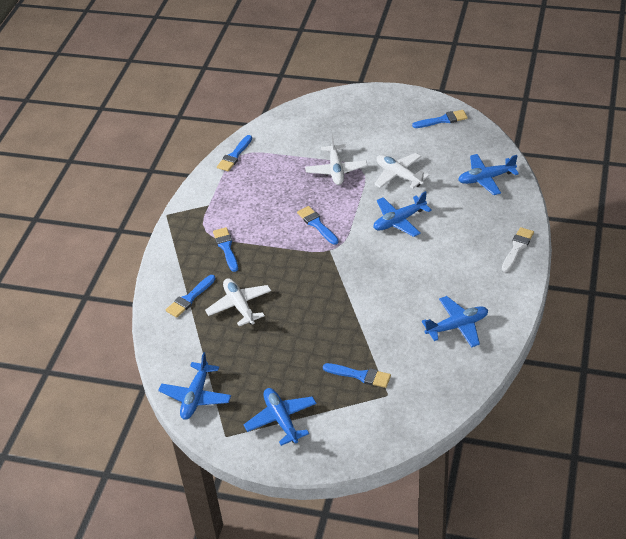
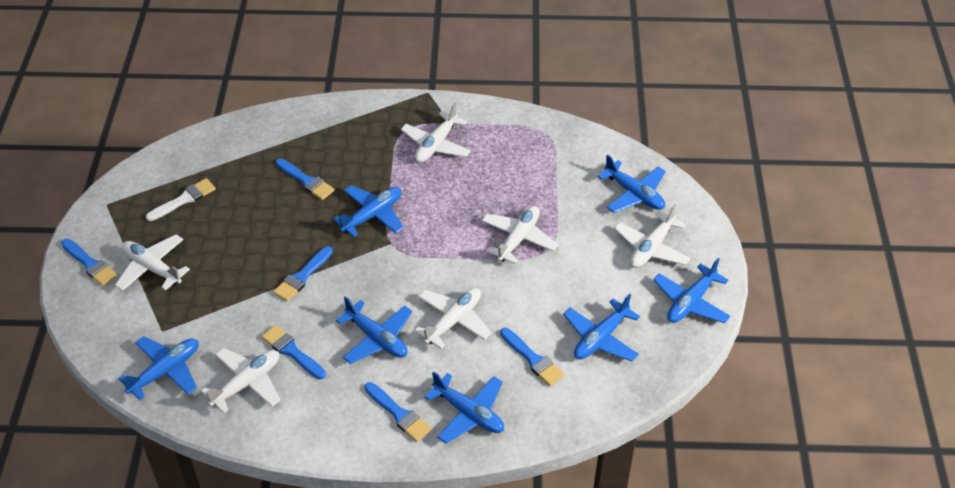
blue plane: 5 -> 7
white plane: 3 -> 6

